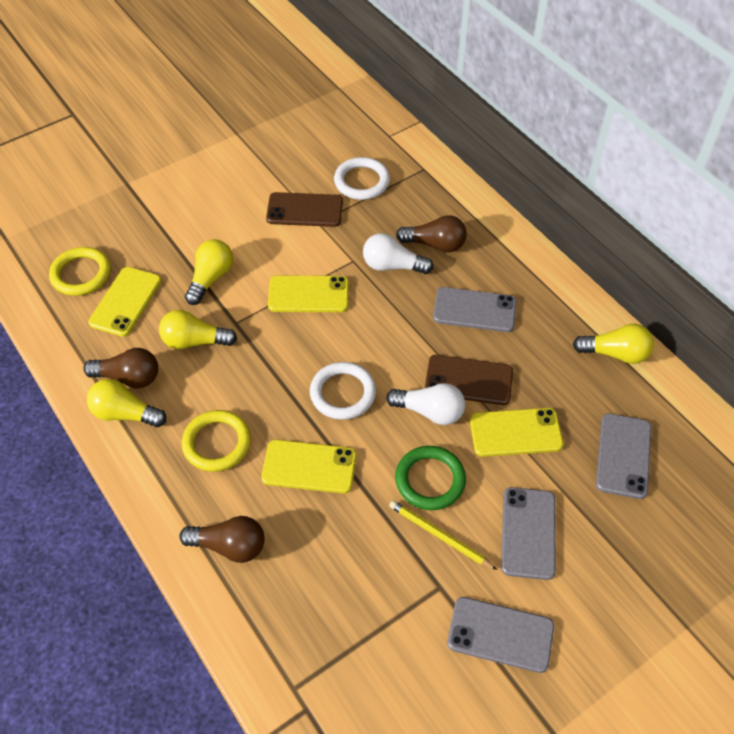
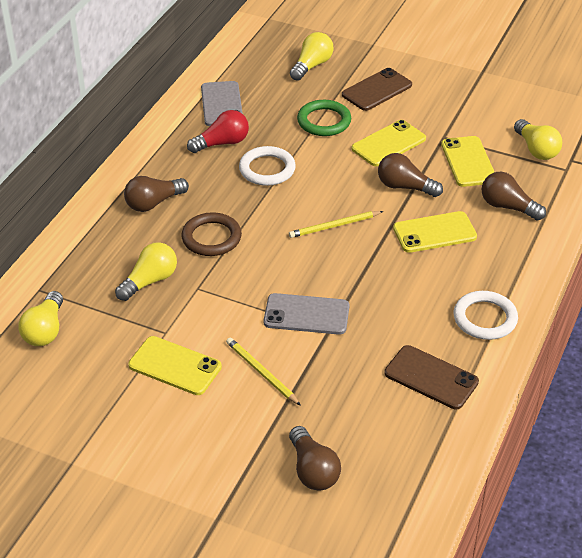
brown light bulb: 3 -> 4
brown ring: 0 -> 1
grey phone: 4 -> 2
red light bulb: 0 -> 1
white light bulb: 2 -> 0
yellow pencil: 1 -> 2
yellow ring: 2 -> 0

